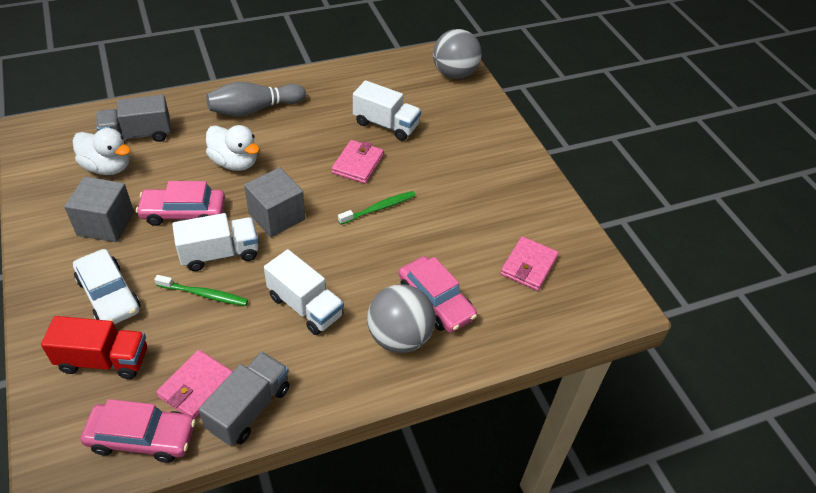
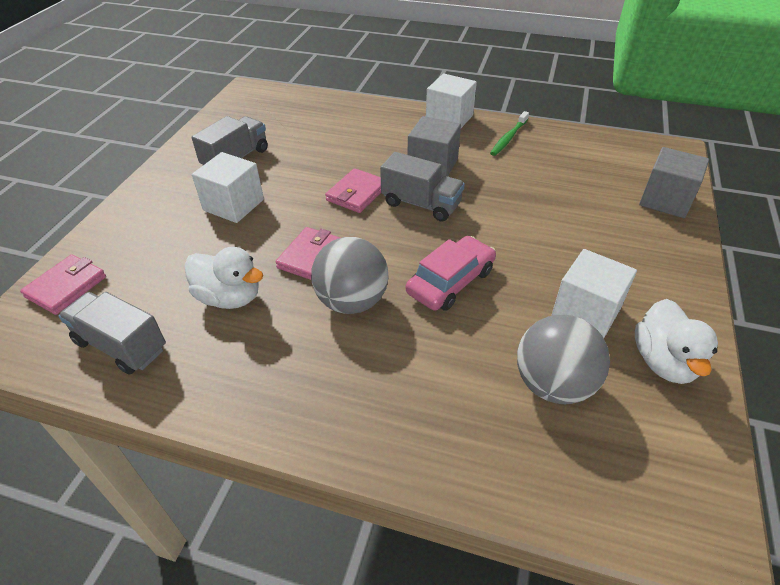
green toothbrush: 2 -> 1
grey bowling pin: 1 -> 0
grey truck: 2 -> 3
pink car: 3 -> 1
red truck: 1 -> 0
white car: 1 -> 0
white cube: 0 -> 3
white truck: 3 -> 0

